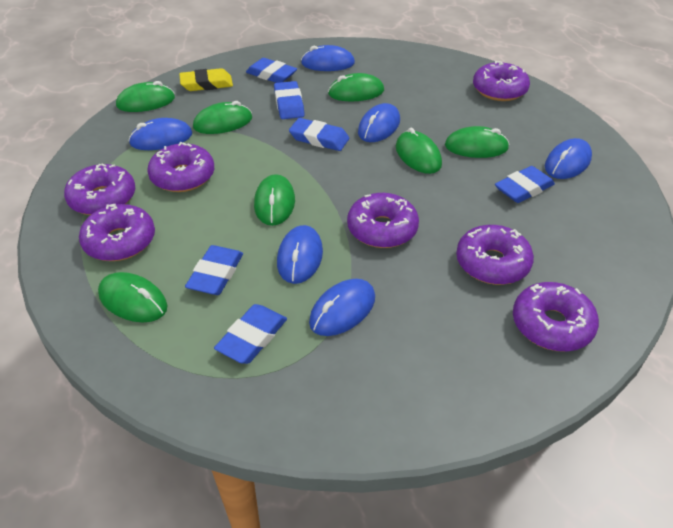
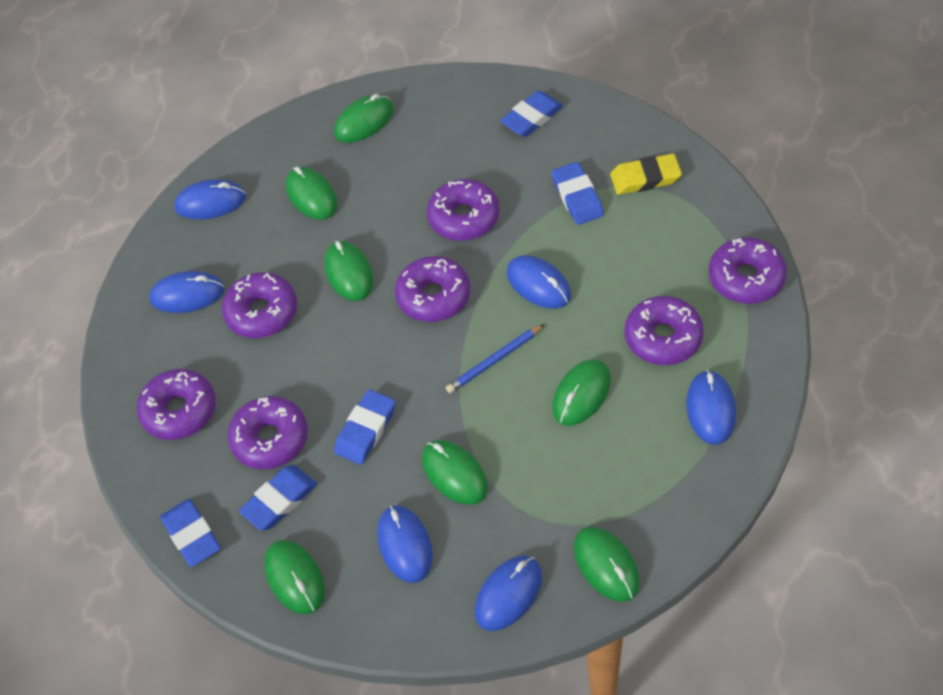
blue eraser: 6 -> 5
blue pencil: 0 -> 1

